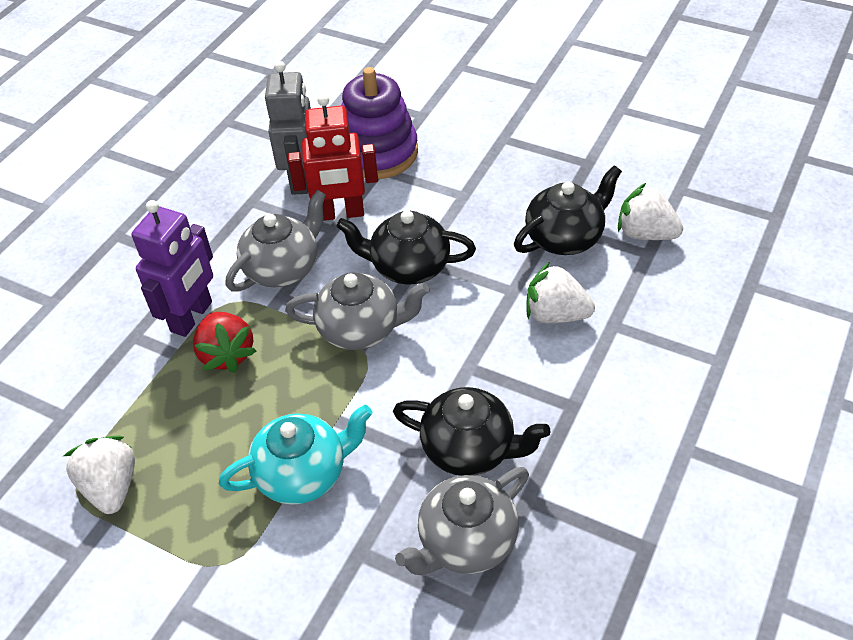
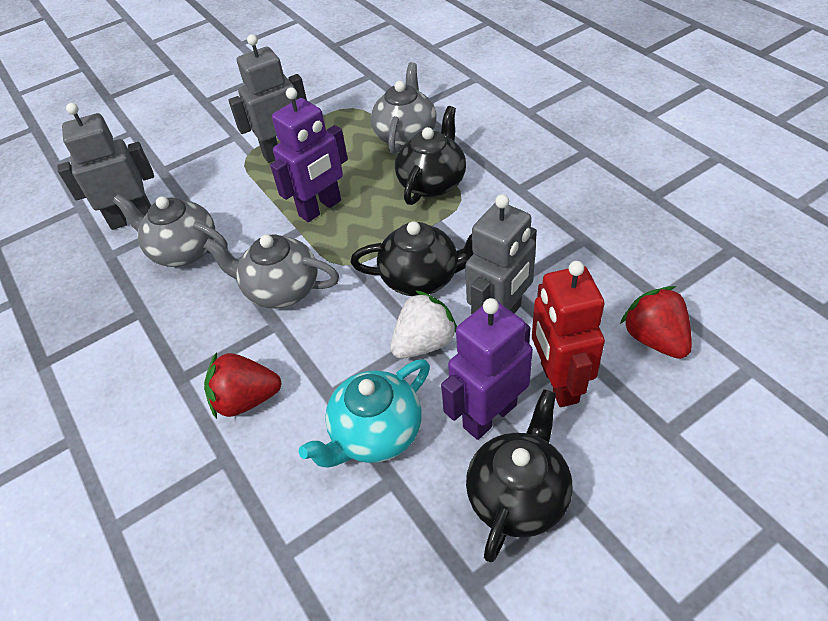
grey robot: 1 -> 3
purple robot: 1 -> 2
purple stacking toy: 1 -> 0
red strawberry: 1 -> 2
white strawberry: 3 -> 1

